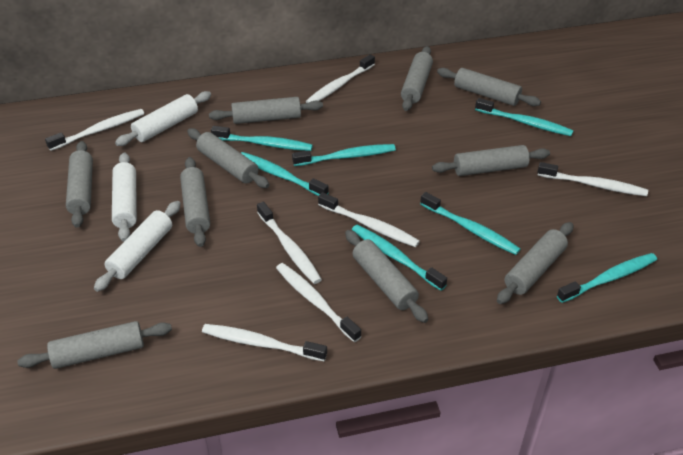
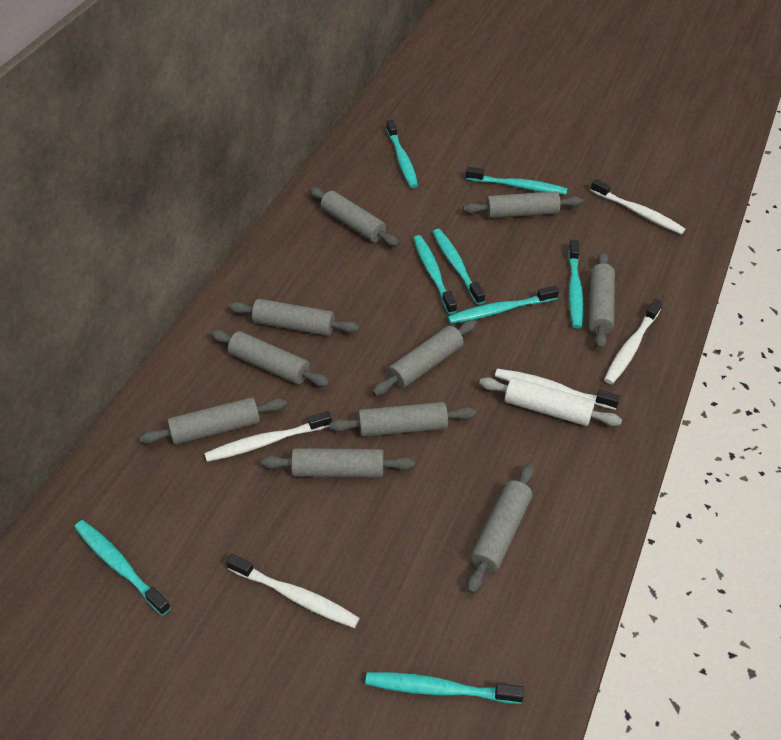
turquoise toothbrush: 7 -> 8
white rolling pin: 3 -> 1
white toothbrush: 7 -> 5

